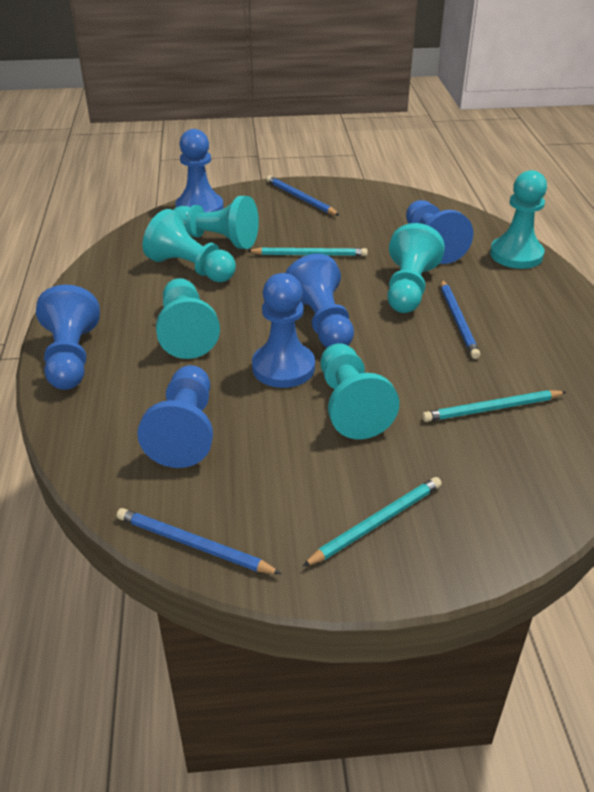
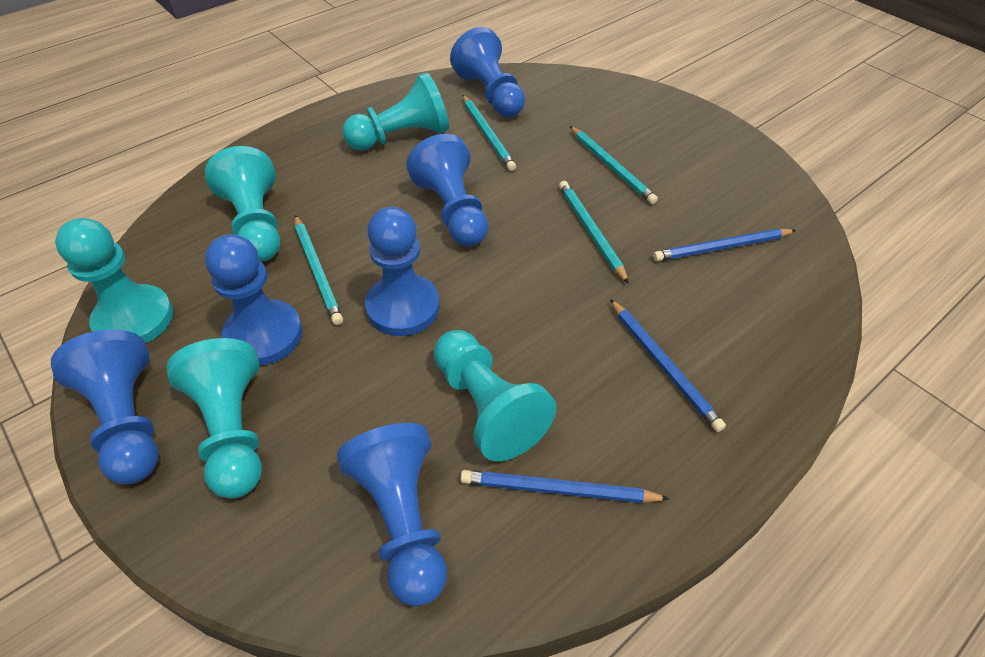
turquoise pawn: 6 -> 5
turquoise pencil: 3 -> 4

